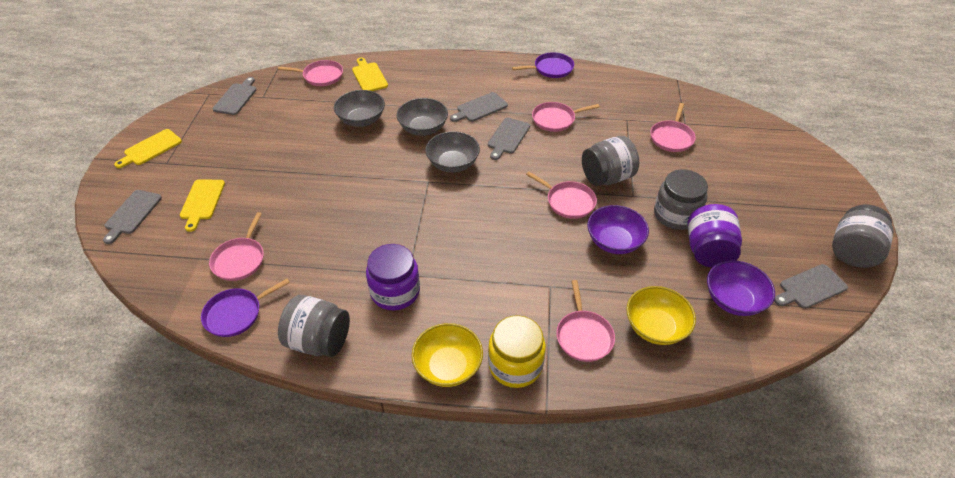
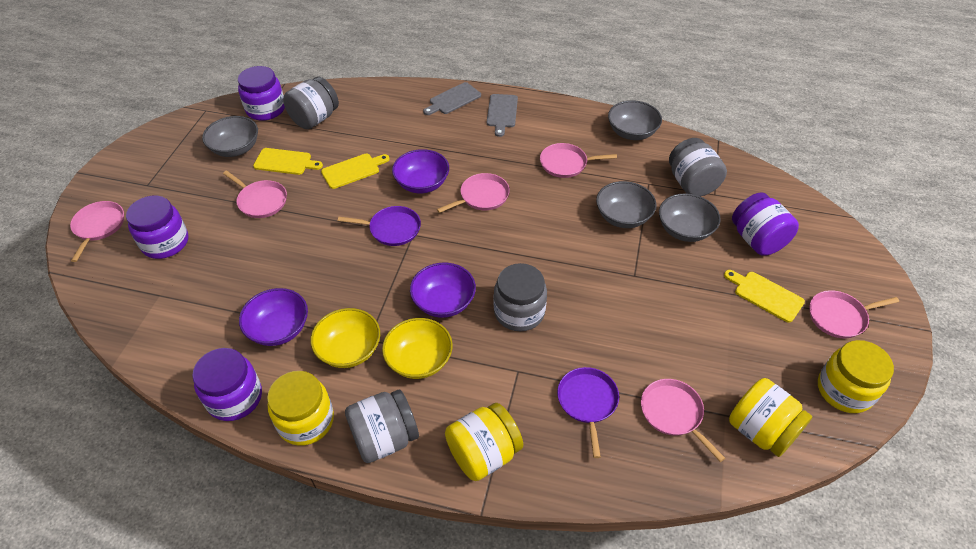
grey bowl: 3 -> 4
grey cutting board: 5 -> 2
purple bowl: 2 -> 3
purple jar: 2 -> 4
yellow jar: 1 -> 4

